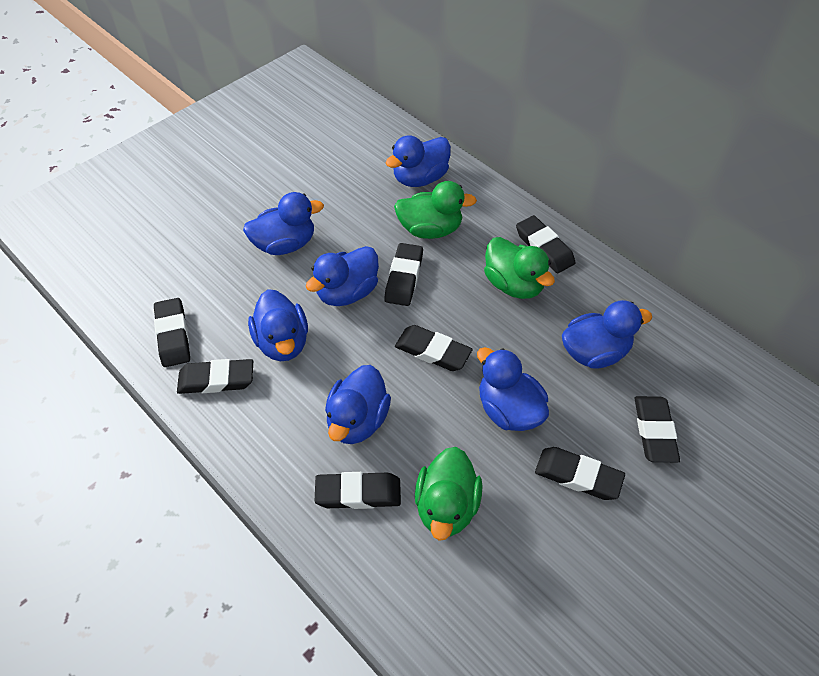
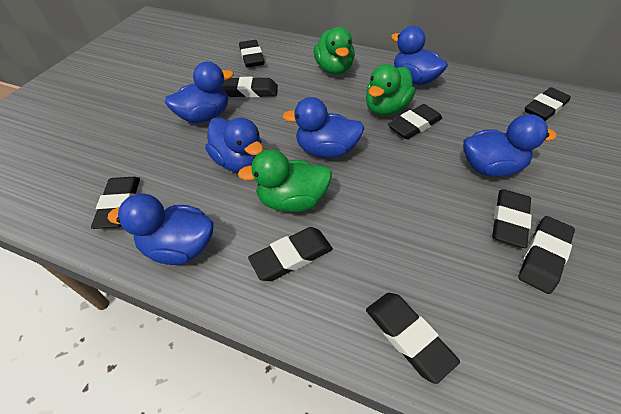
black eraser: 8 -> 9
blue duck: 7 -> 6

